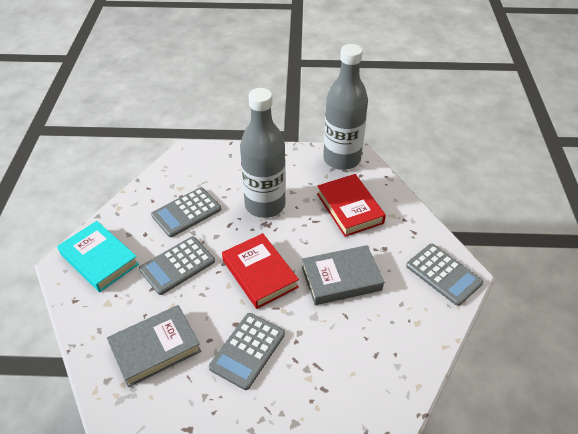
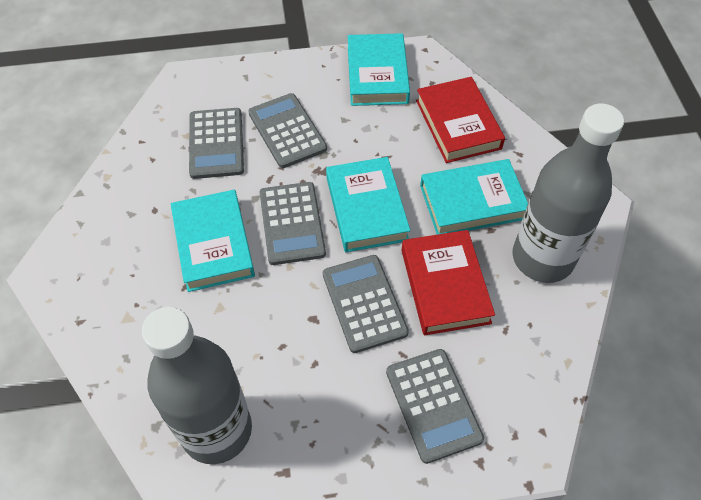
grey book: 2 -> 0
grey calculator: 4 -> 5
turquoise book: 1 -> 4

